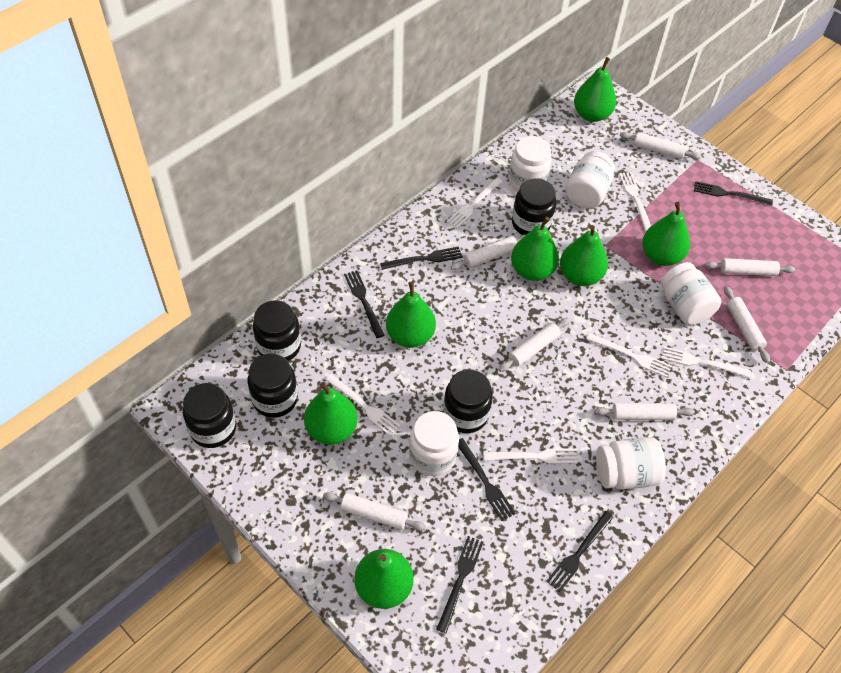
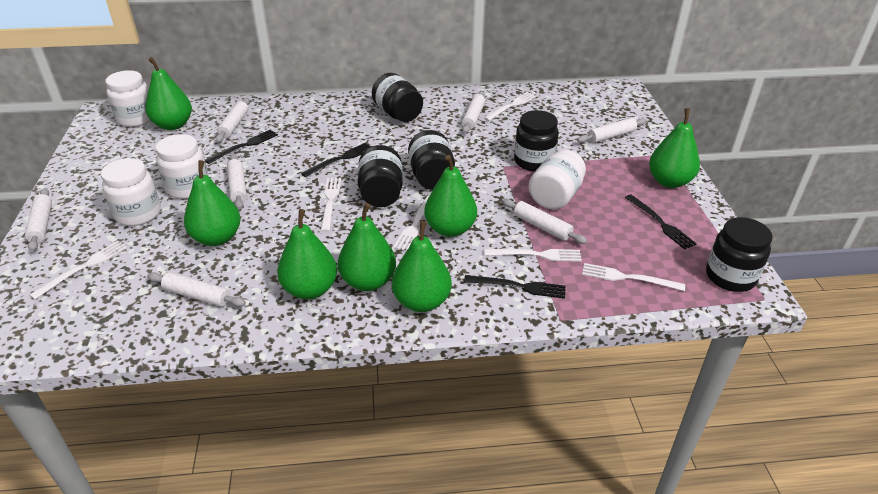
black fork: 6 -> 4
white jar: 5 -> 4

